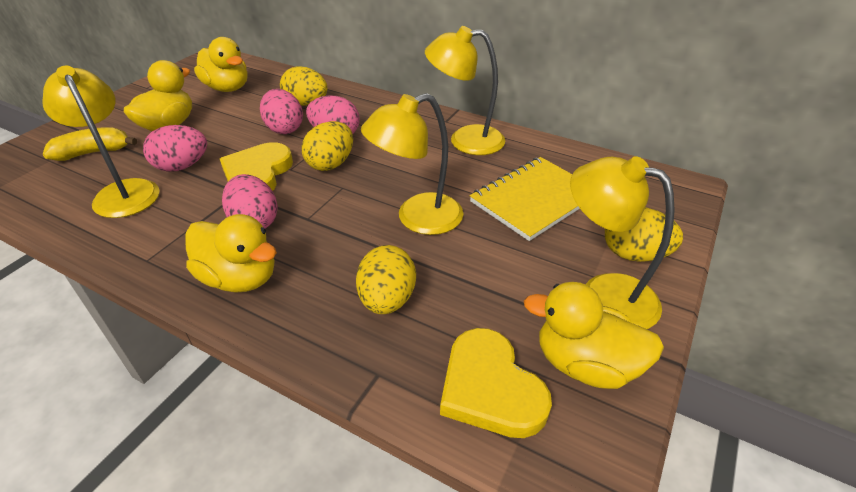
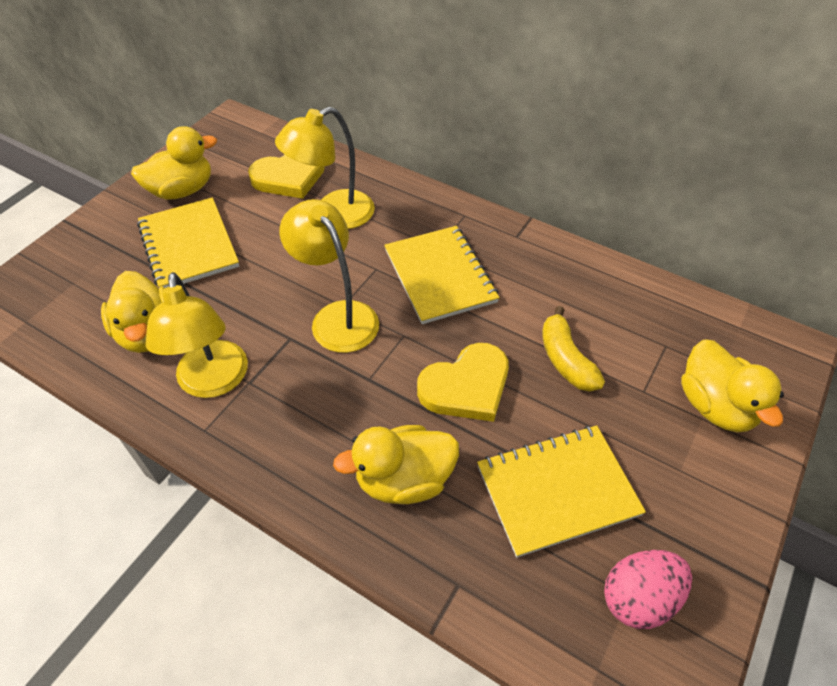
pink egg: 4 -> 1
yellow egg: 4 -> 0
yellow lamp: 4 -> 3
yellow notebook: 1 -> 3

